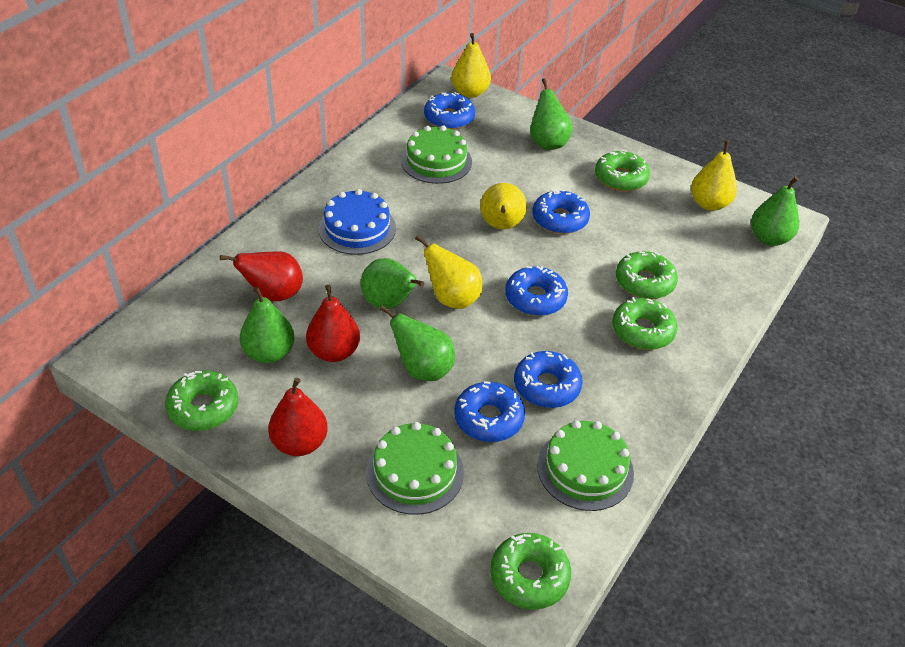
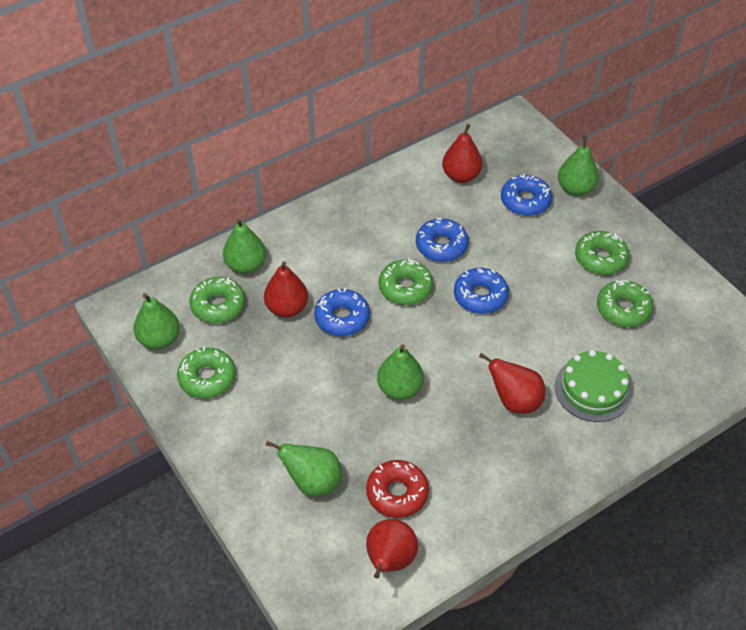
blue cake: 1 -> 0
blue donut: 5 -> 4
green cake: 3 -> 1
red donut: 0 -> 1
red pear: 3 -> 4
yellow pear: 4 -> 0

